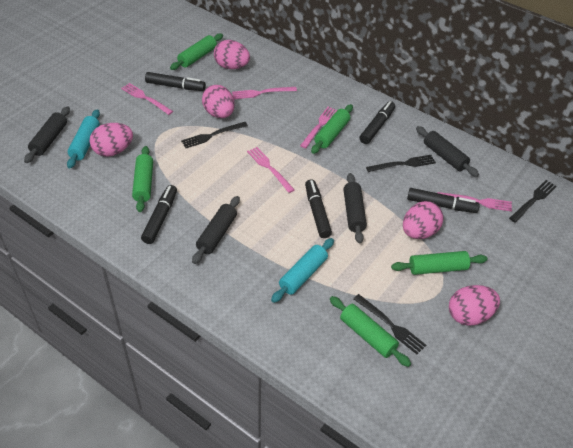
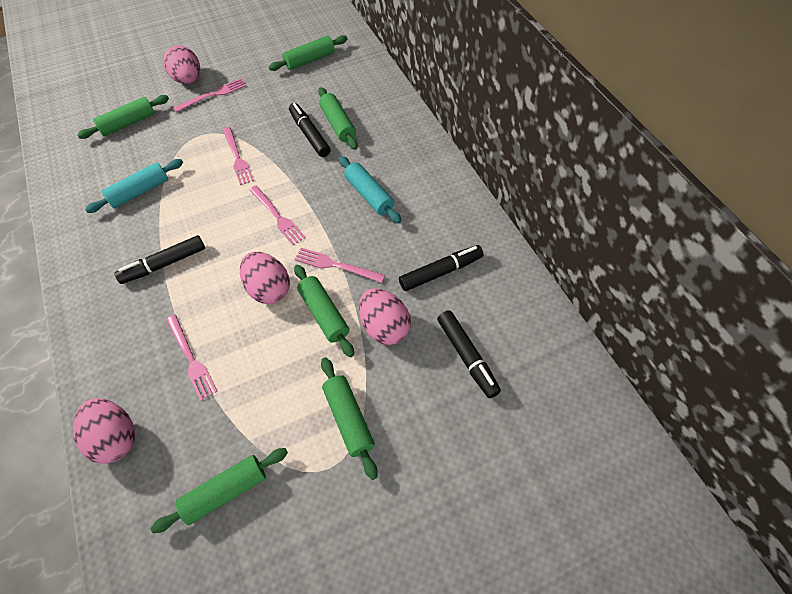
black fork: 4 -> 0
black marker: 5 -> 4
black rolling pin: 4 -> 0
green rolling pin: 5 -> 6
pink egg: 5 -> 4

